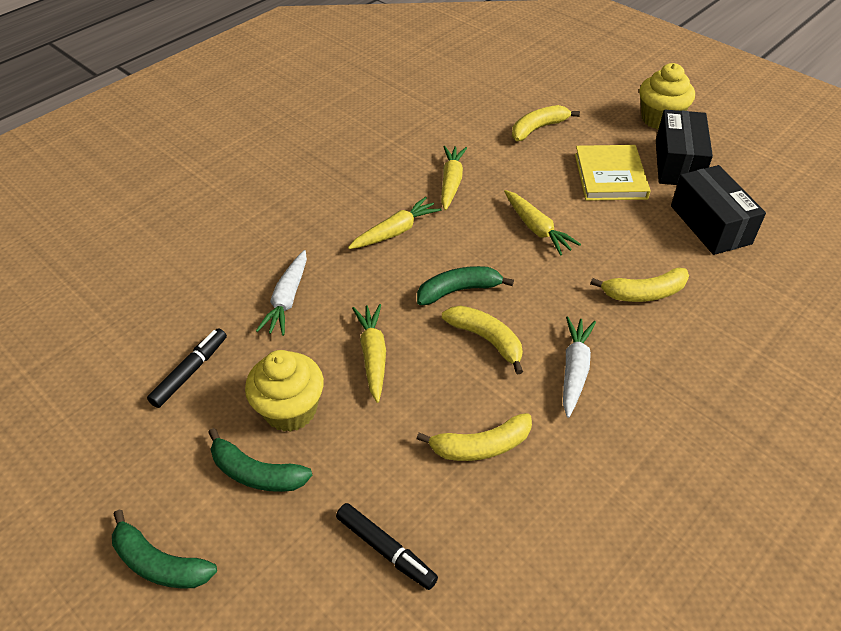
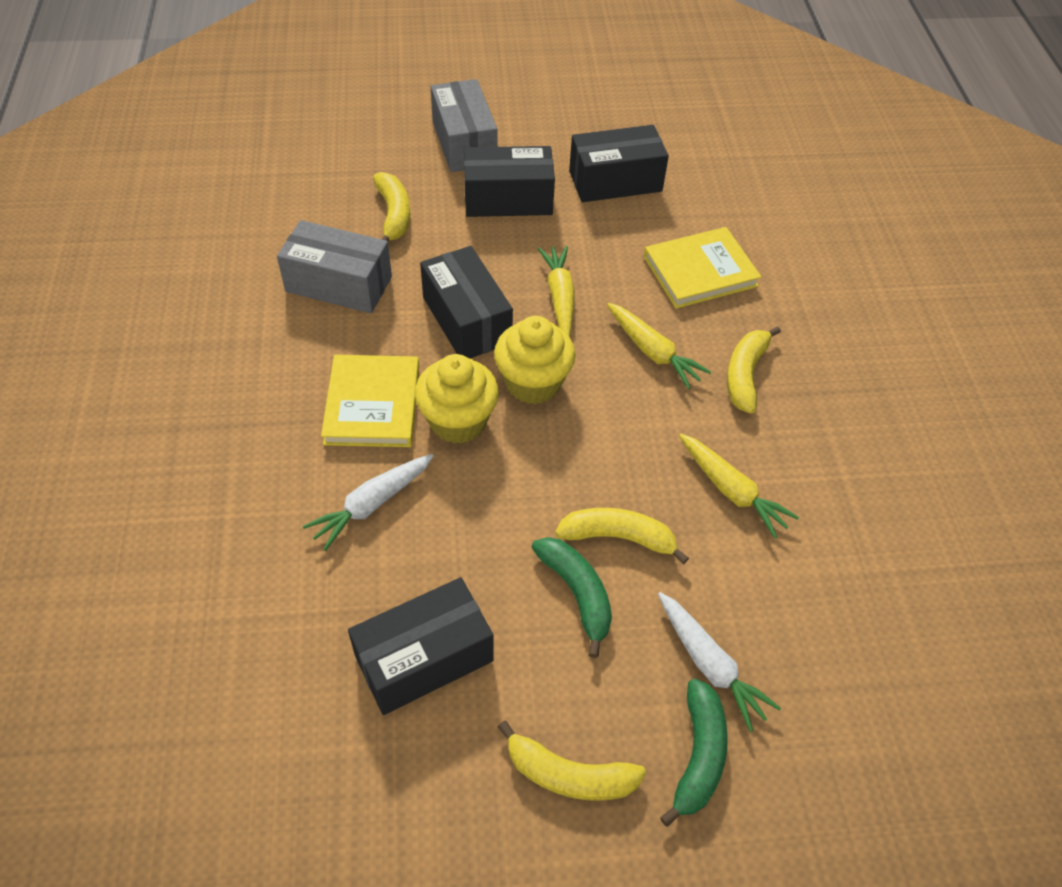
black box: 2 -> 4
black marker: 2 -> 0
green banana: 3 -> 2
grey box: 0 -> 2
yellow book: 1 -> 2
yellow carrot: 4 -> 3

